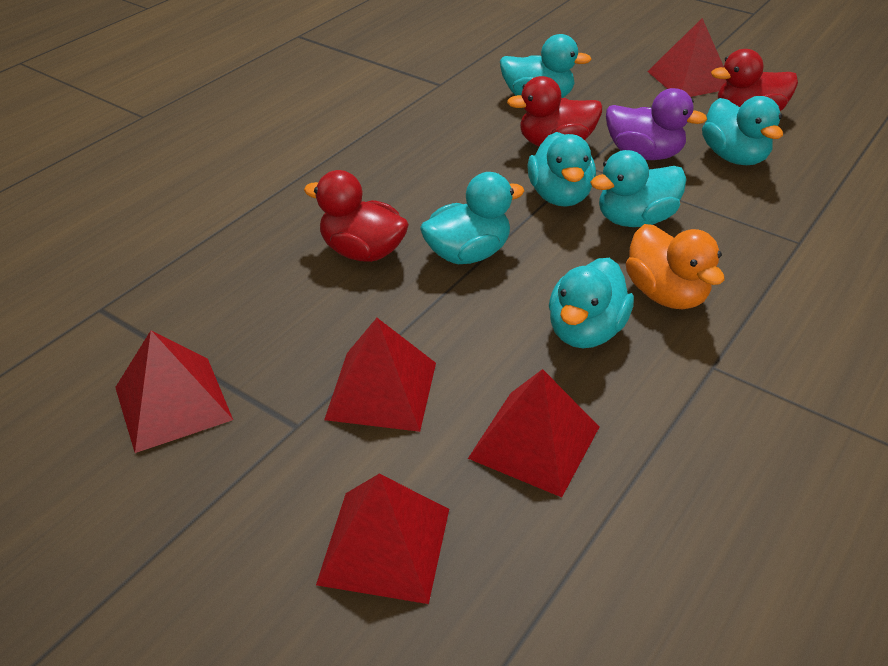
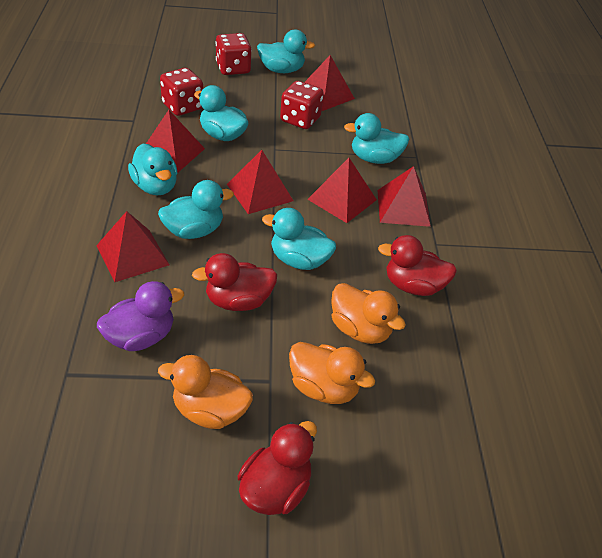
orange duck: 1 -> 3
red dice: 0 -> 3
red pyramid: 5 -> 6

